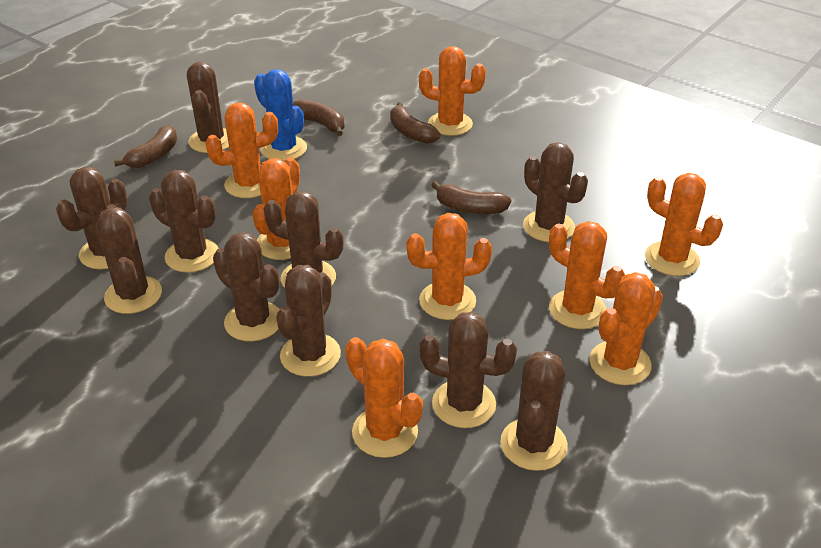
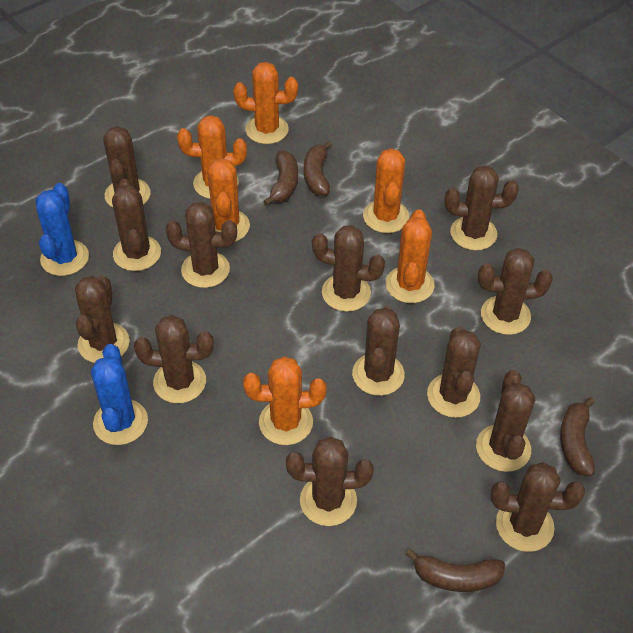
blue cactus: 1 -> 2
brown cactus: 10 -> 13
orange cactus: 8 -> 6

